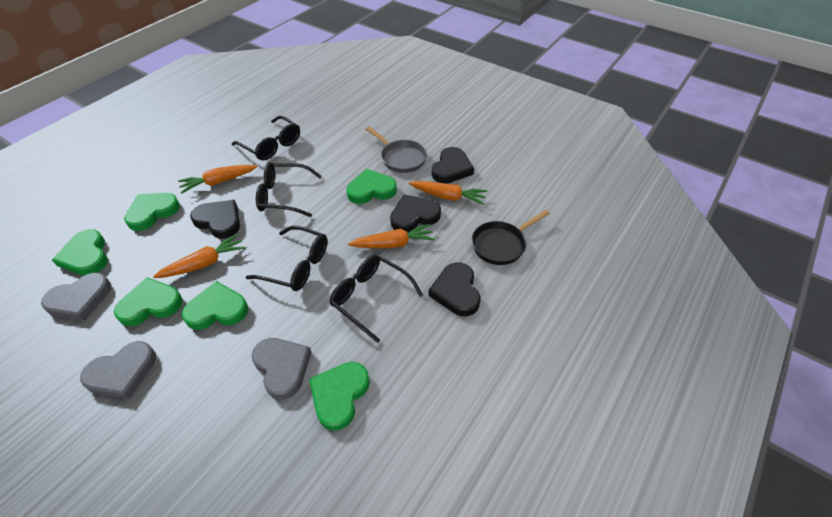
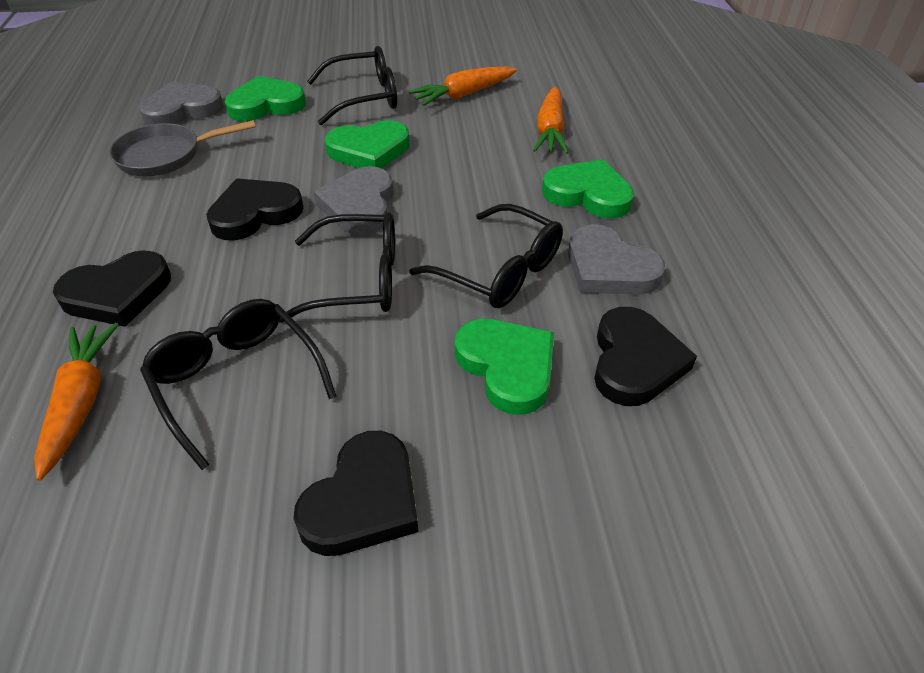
black pan: 1 -> 0
green heart: 6 -> 4
orange carrot: 4 -> 3

